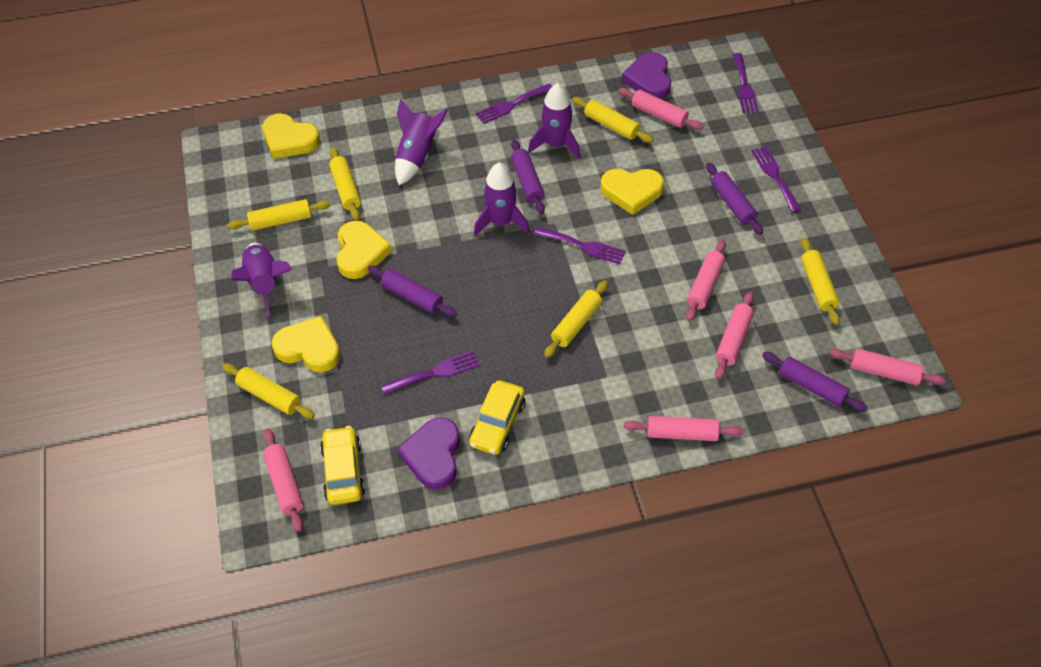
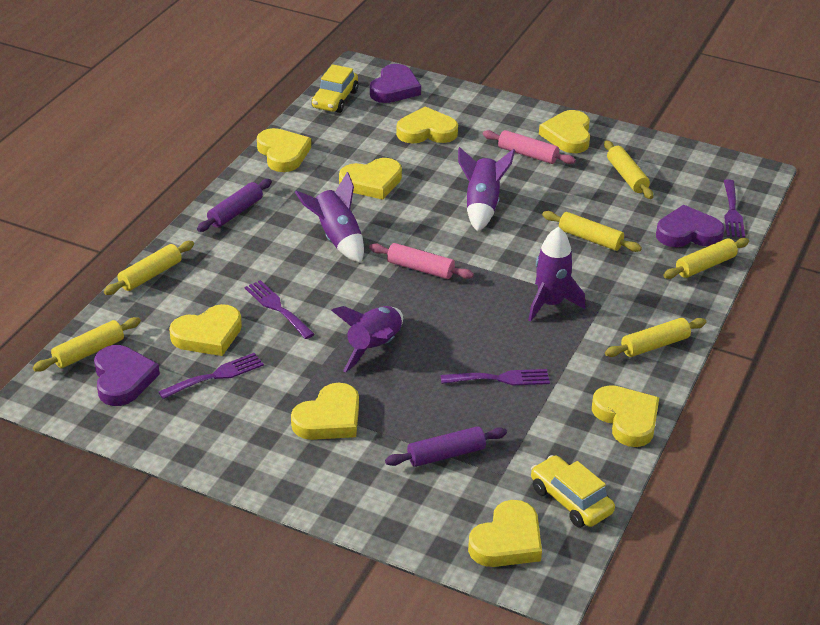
pink rolling pin: 6 -> 2
purple fork: 5 -> 4
purple heart: 2 -> 3
purple rolling pin: 4 -> 2
yellow heart: 4 -> 8

